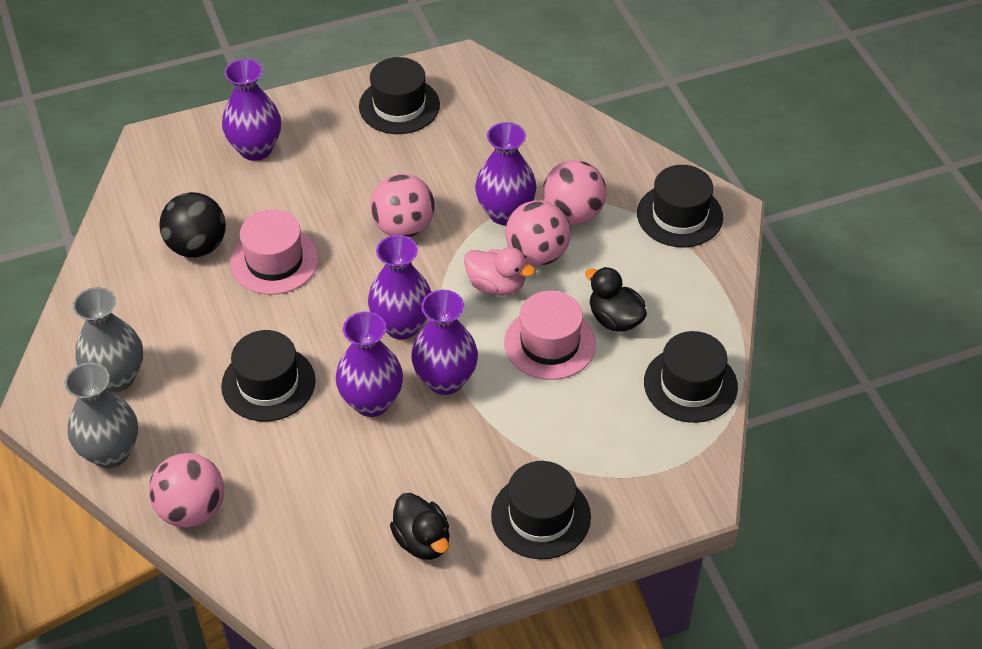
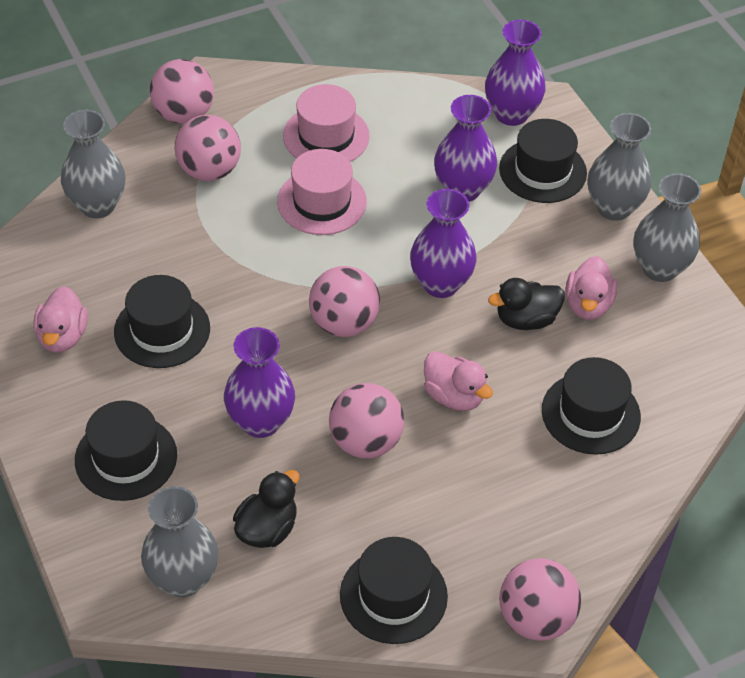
black ball: 1 -> 0
grey vase: 2 -> 4
pink ball: 4 -> 5
pink duck: 1 -> 3
purple vase: 5 -> 4

